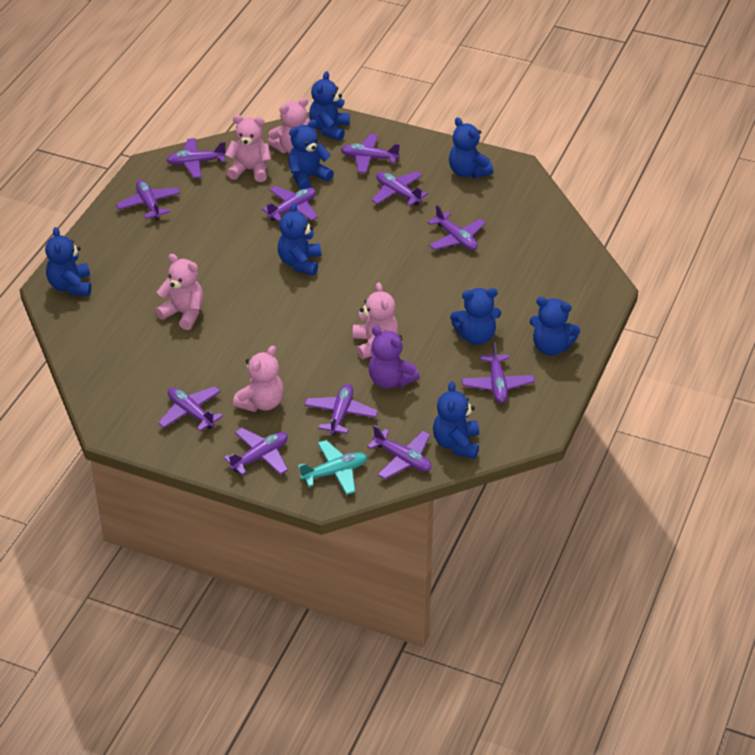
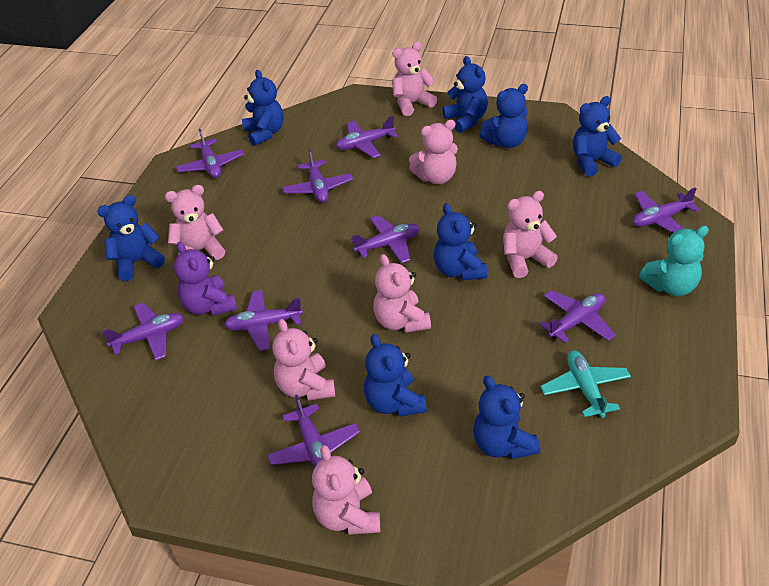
pink teddy bear: 5 -> 7
purple plane: 11 -> 9
turquoise teddy bear: 0 -> 1

